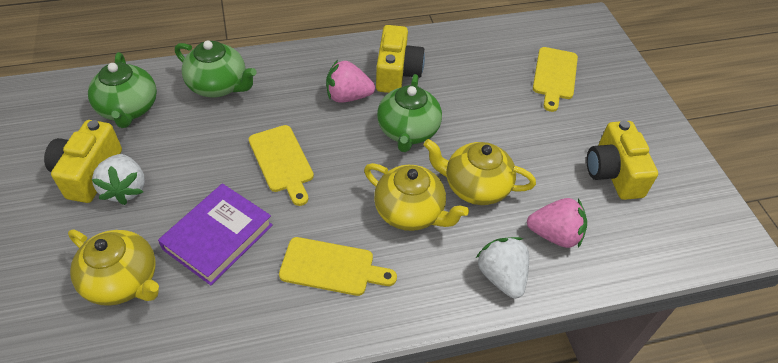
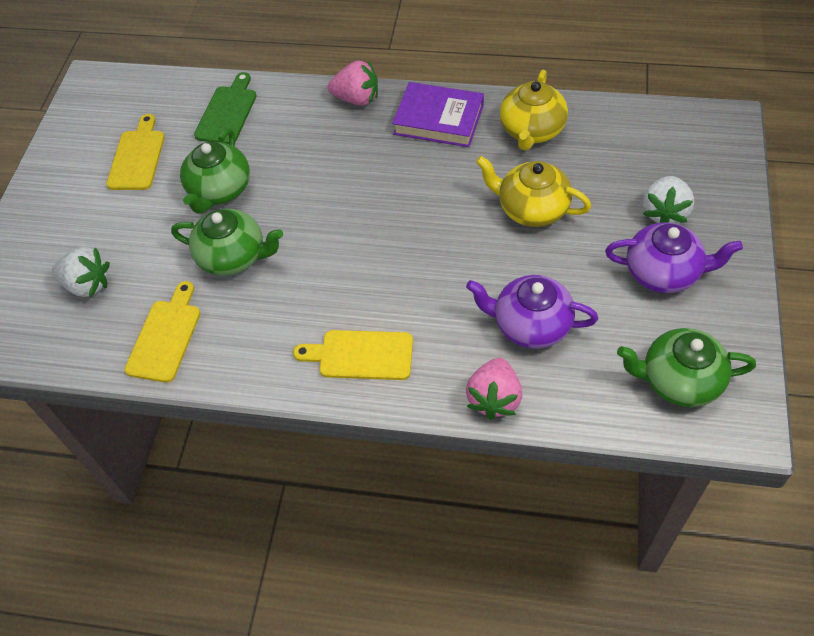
green cutting board: 0 -> 1
purple teapot: 0 -> 2
yellow camera: 3 -> 0
yellow teapot: 3 -> 2

